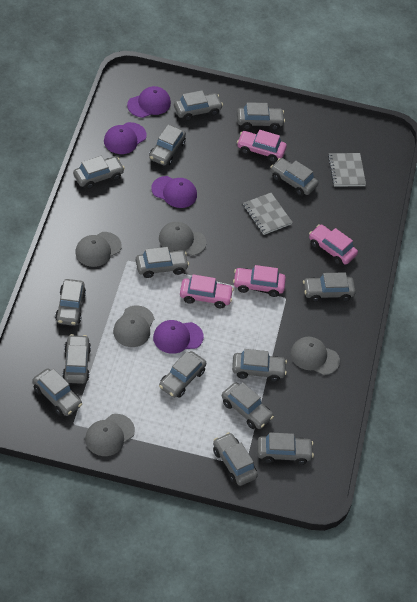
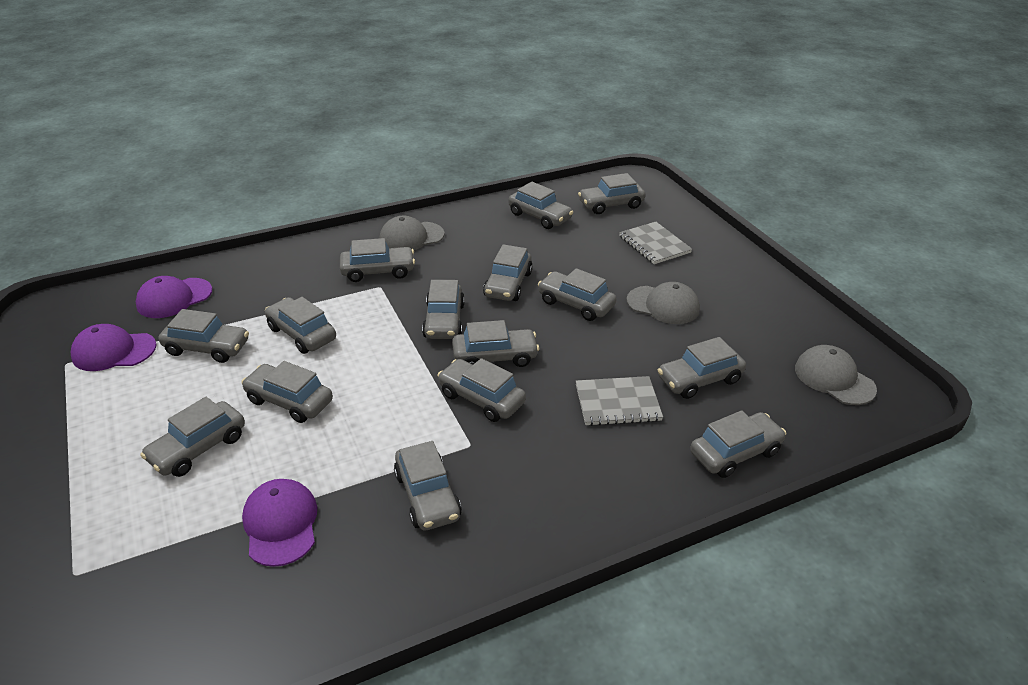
grey cap: 5 -> 3
pink car: 4 -> 0
purple cap: 4 -> 3

